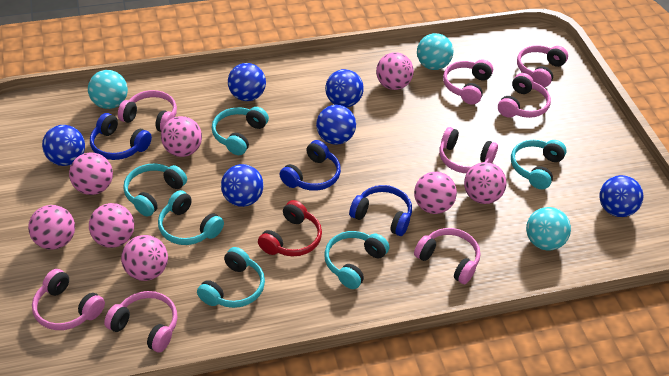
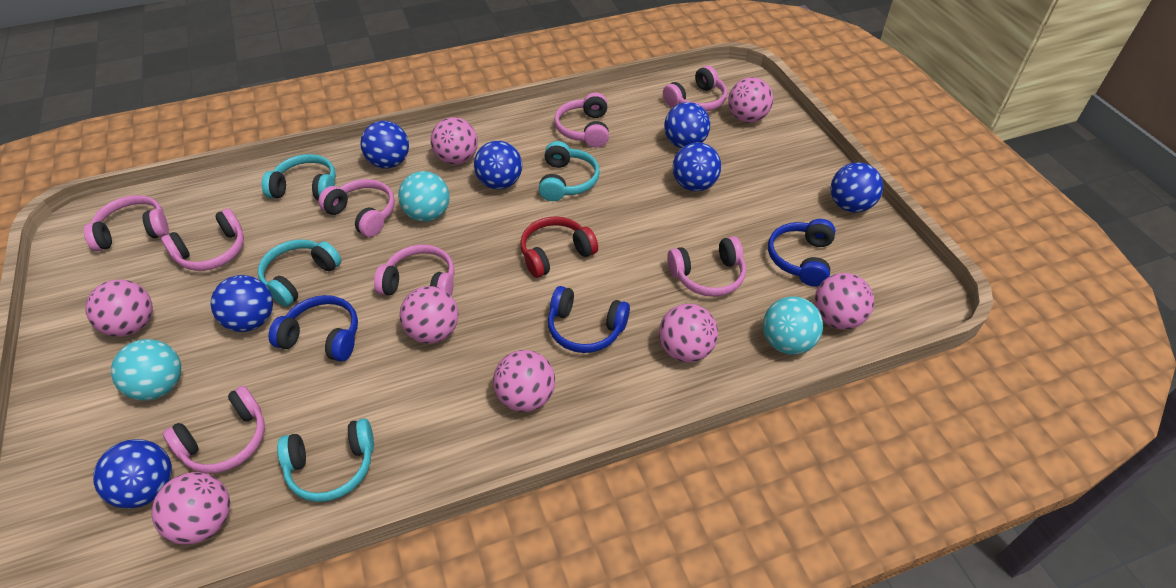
blue ball: 6 -> 7
turquoise headphones: 6 -> 4

